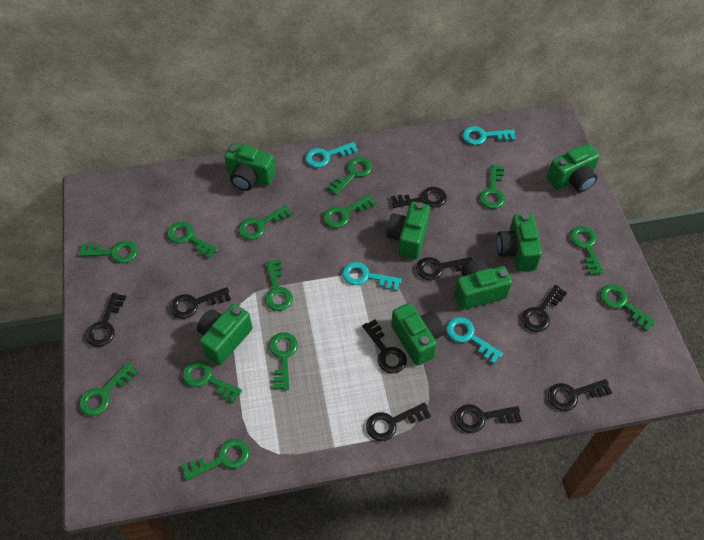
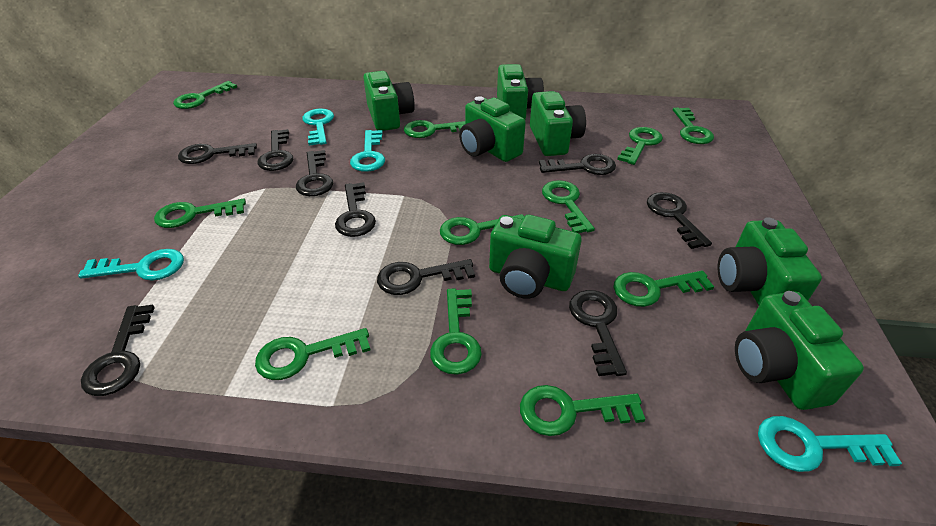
green key: 13 -> 11

